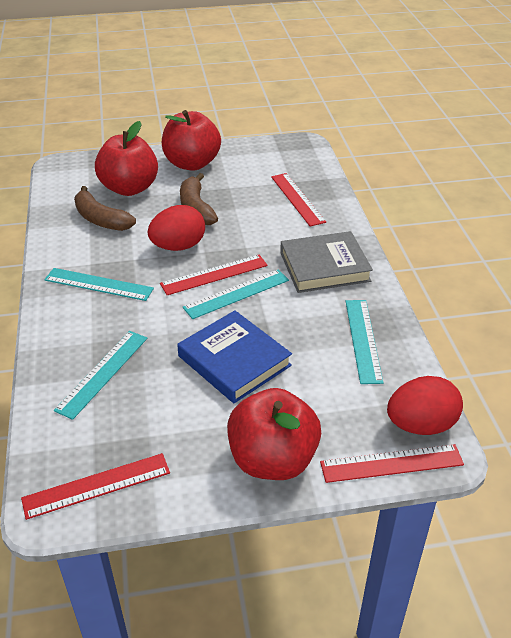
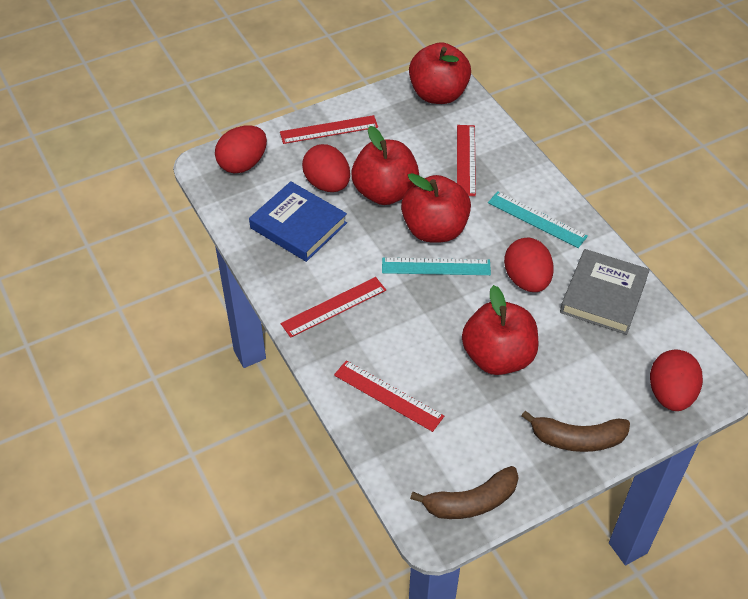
red apple: 3 -> 4
red egg: 2 -> 4
turquoise ruler: 4 -> 2

